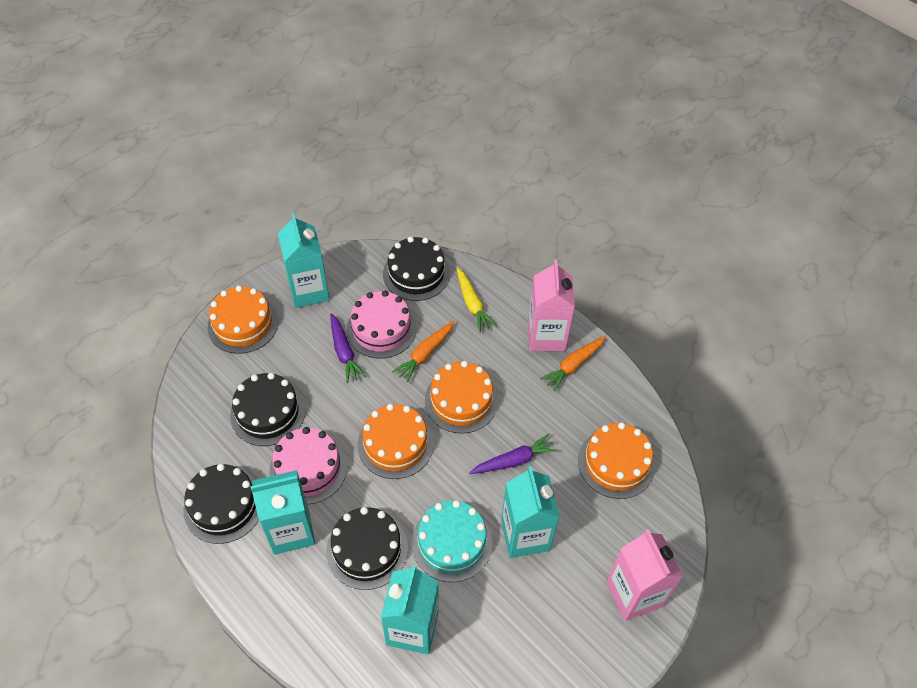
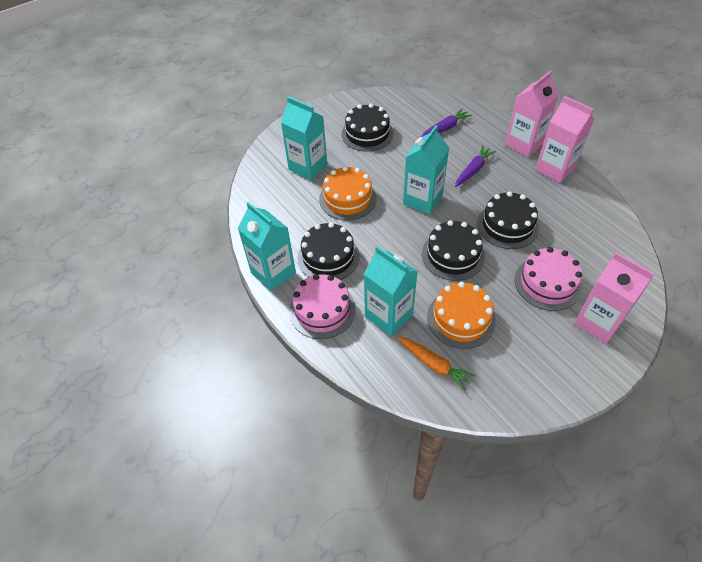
orange cake: 4 -> 2
orange carrot: 2 -> 1
pink carton: 2 -> 3
turquoise cake: 1 -> 0
yellow carrot: 1 -> 0

